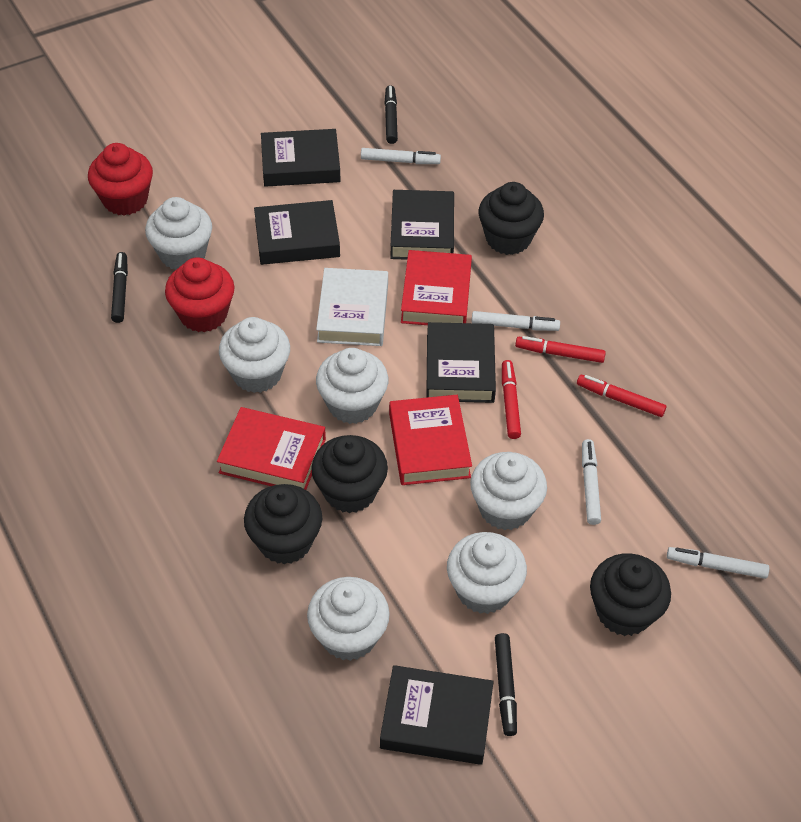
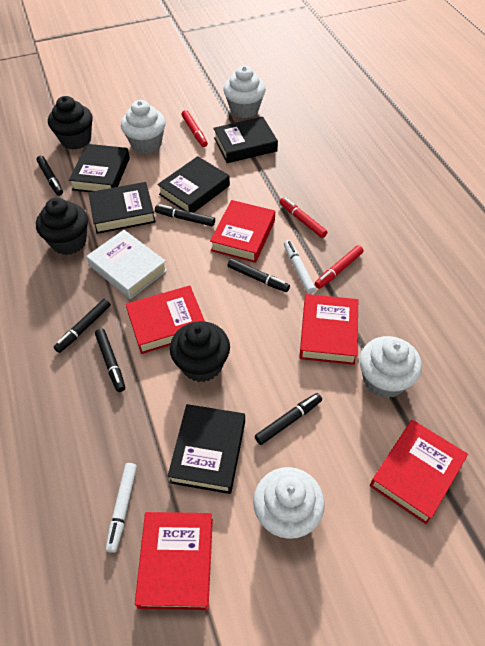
black cupcake: 4 -> 3
black marker: 3 -> 6
red book: 3 -> 5
red cupcake: 2 -> 0
white cupcake: 6 -> 4
white marker: 4 -> 2

